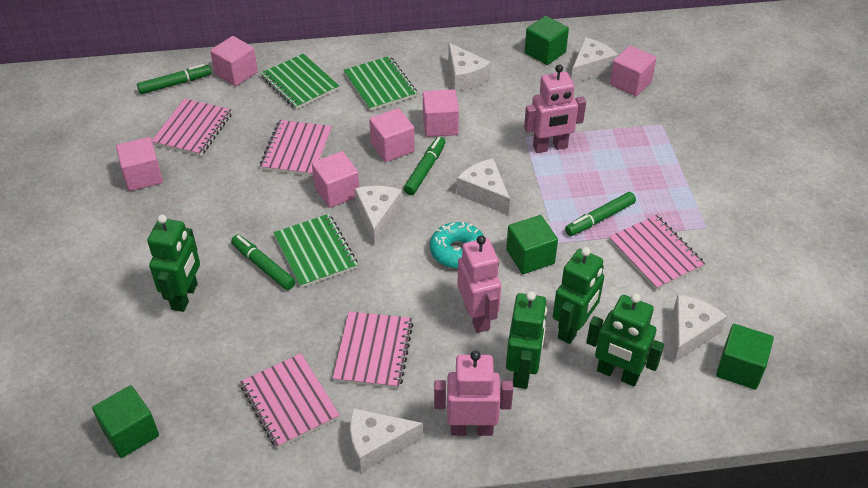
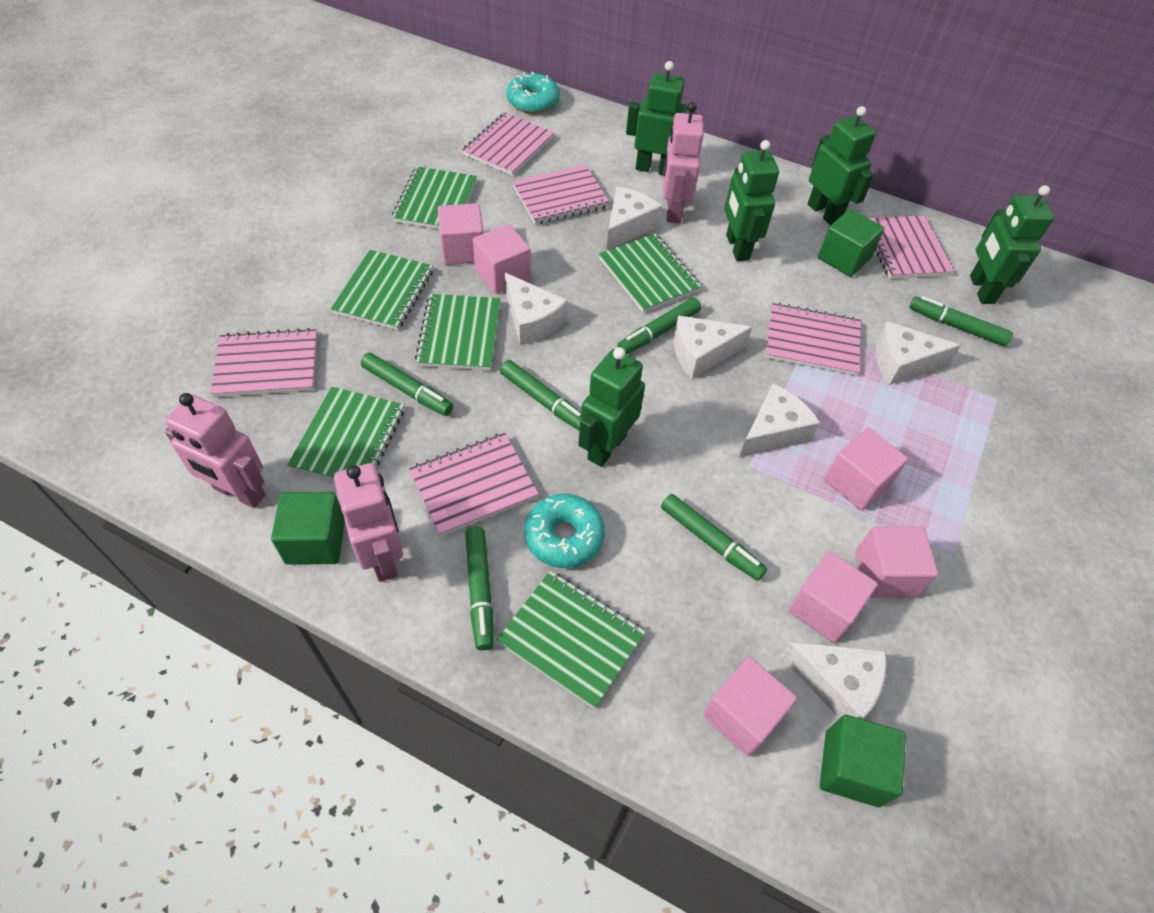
green cube: 4 -> 3
green marker: 4 -> 6
green notebook: 3 -> 6
green robot: 4 -> 5
pink notebook: 5 -> 6
turquoise donut: 1 -> 2

